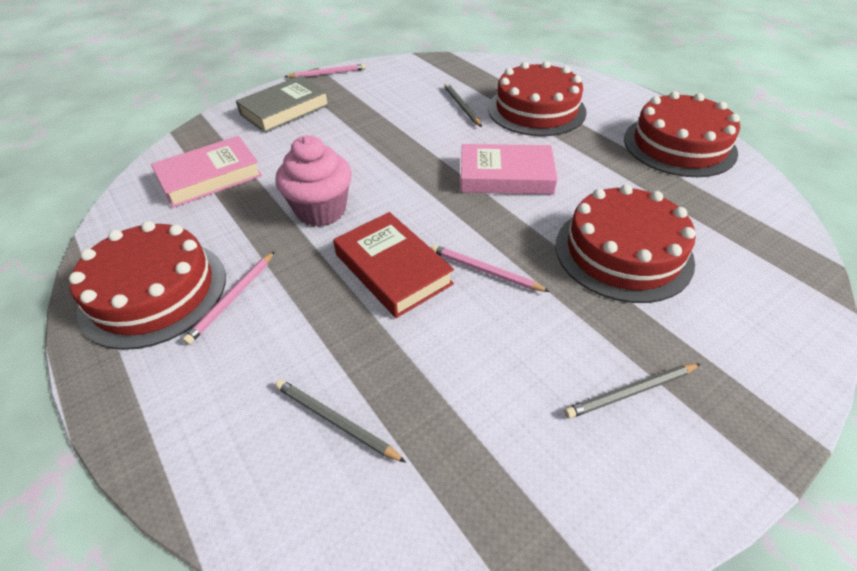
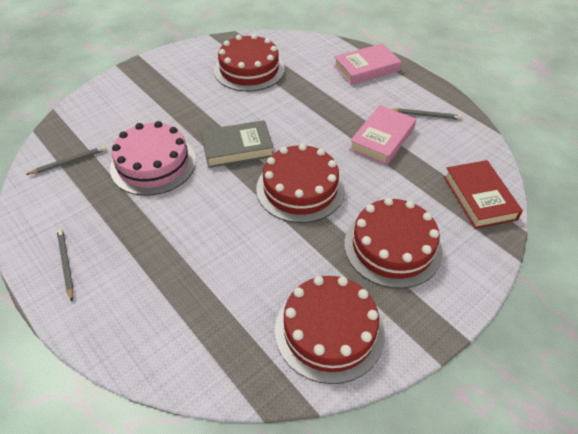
pink cake: 0 -> 1
pink cupcake: 1 -> 0
pink pencil: 3 -> 0

